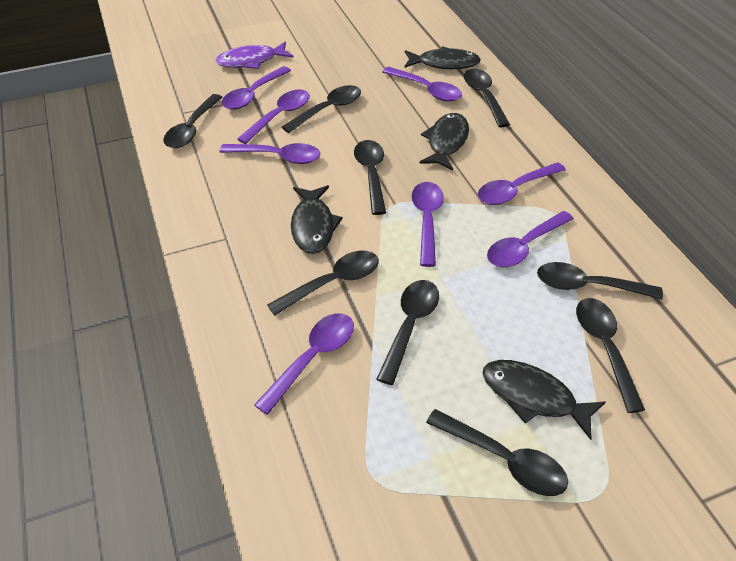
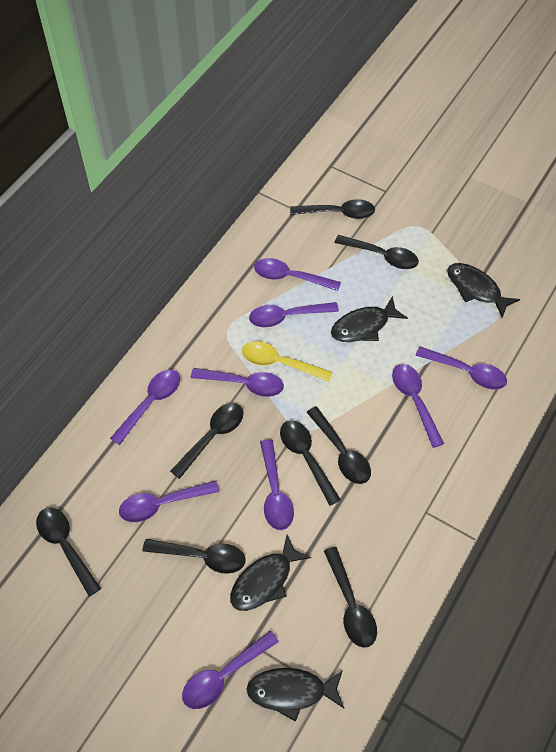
black spoon: 9 -> 8
purple fish: 1 -> 0
purple spoon: 8 -> 9
yellow spoon: 0 -> 1

